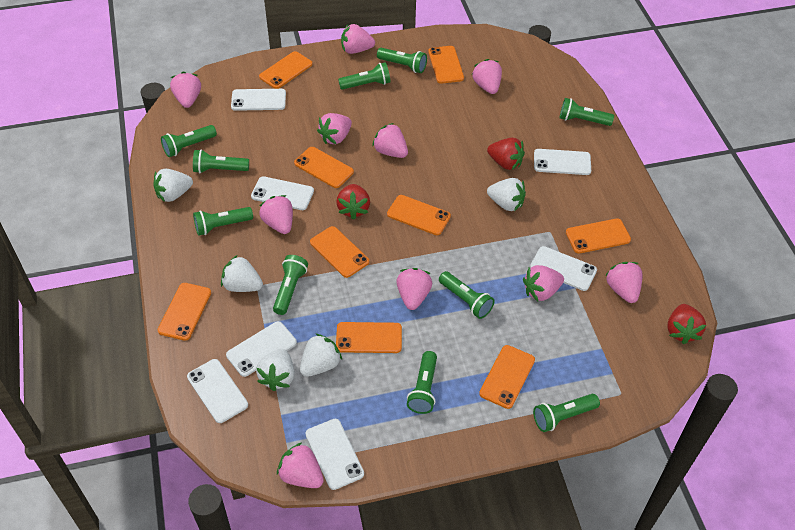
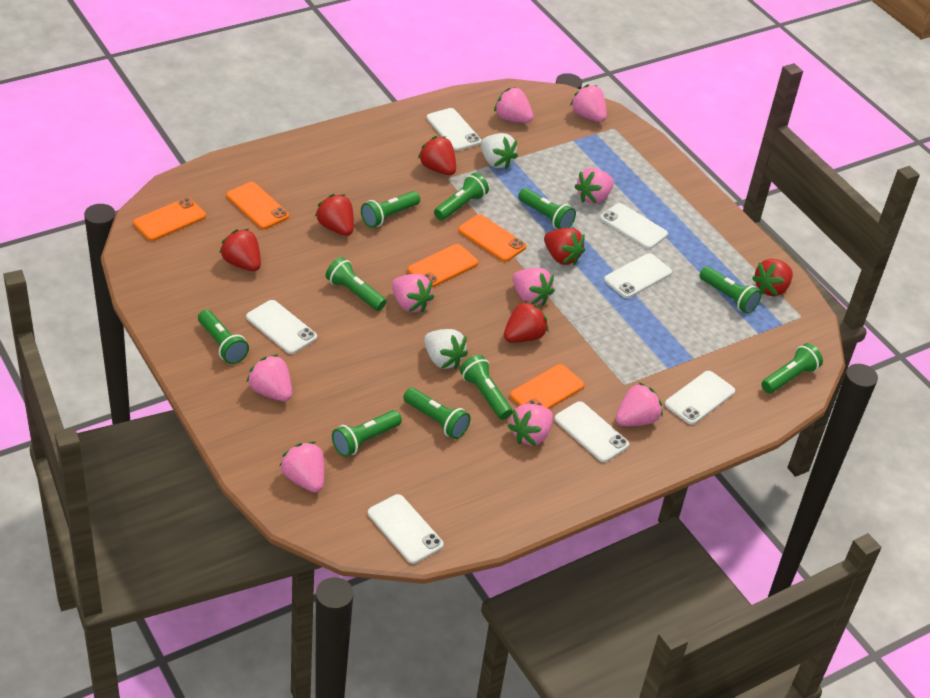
orange phone: 9 -> 5
pink strawberry: 10 -> 9
red strawberry: 3 -> 6
white strawberry: 5 -> 2

